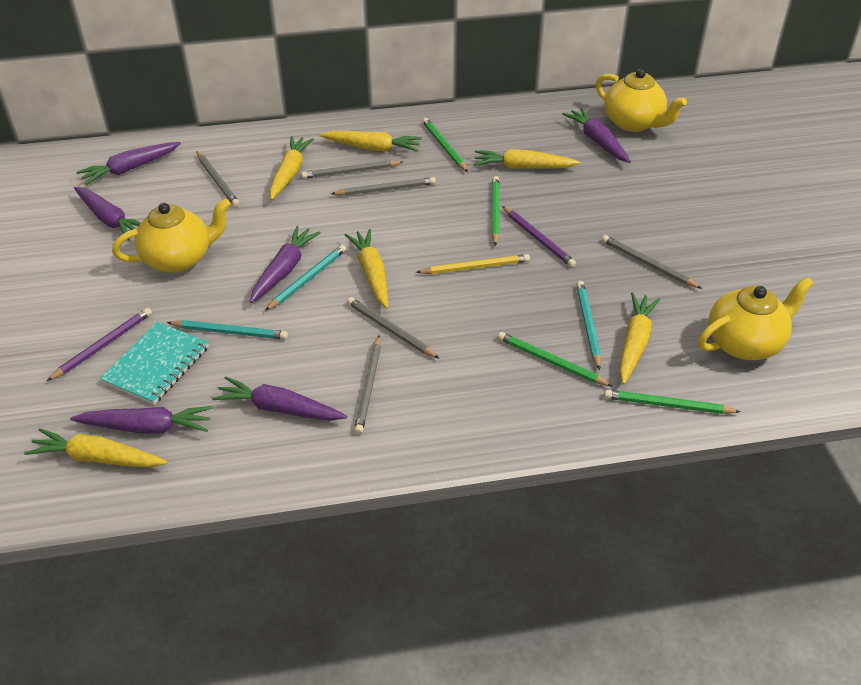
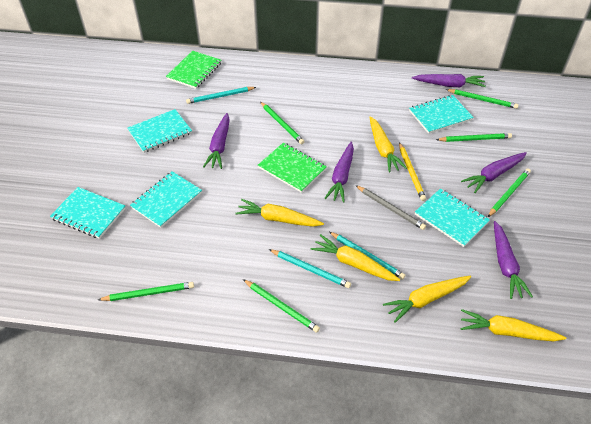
green notebook: 0 -> 2
green pencil: 4 -> 6
grey pencil: 6 -> 1
purple carrot: 6 -> 5
purple pencil: 2 -> 0
turquoise notebook: 1 -> 5
yellow carrot: 6 -> 5
yellow teapot: 3 -> 0

